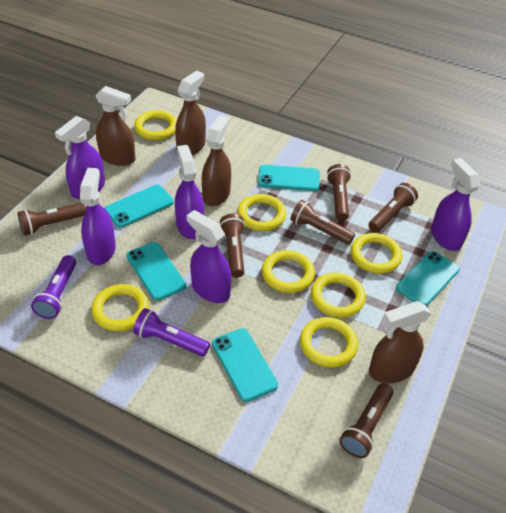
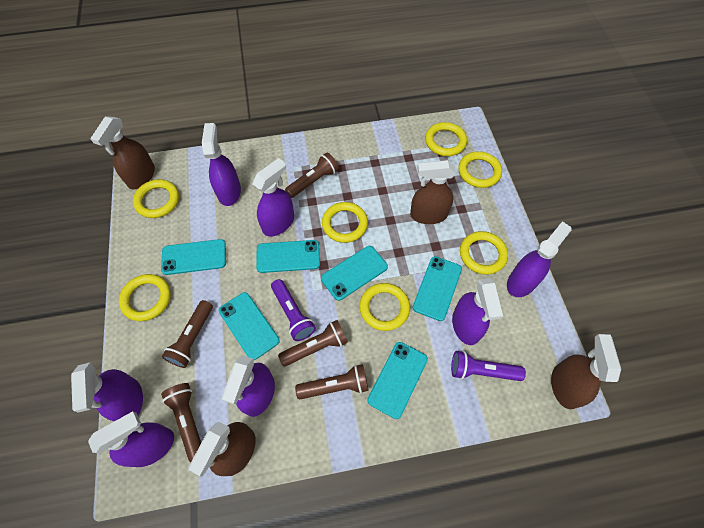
brown flashlight: 6 -> 5
purple spray bottle: 5 -> 7
turquoise phone: 5 -> 6

